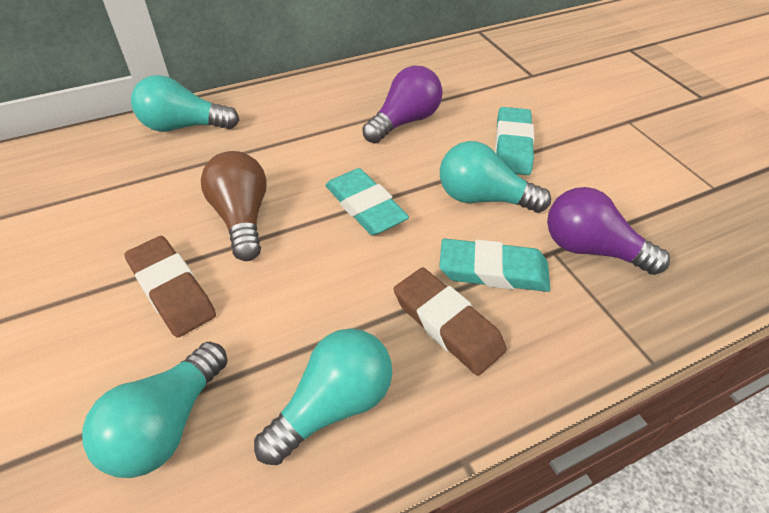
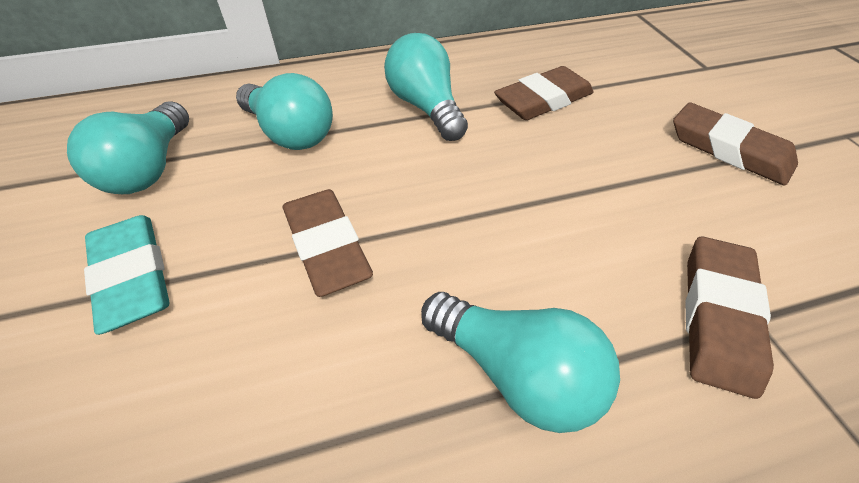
brown eraser: 2 -> 4
brown light bulb: 1 -> 0
purple light bulb: 2 -> 0
turquoise eraser: 3 -> 1

